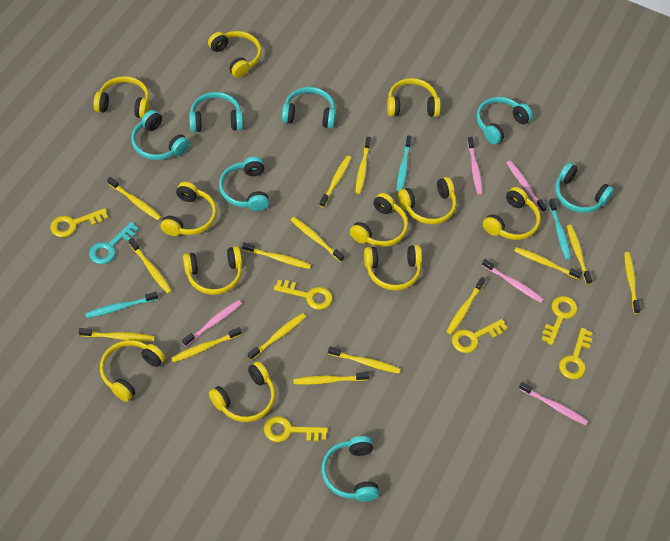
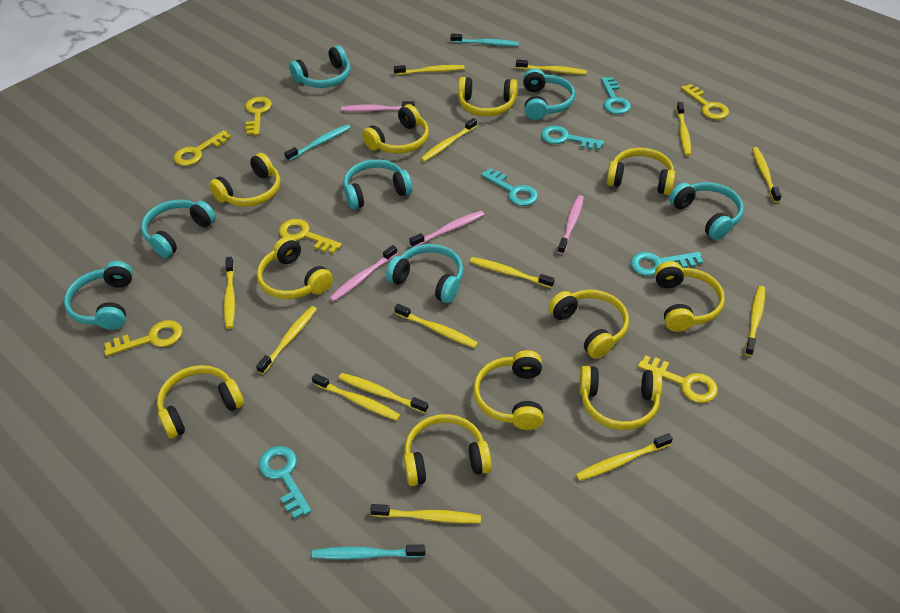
pink toothbrush: 5 -> 4
turquoise key: 1 -> 5
yellow toothbrush: 15 -> 14

